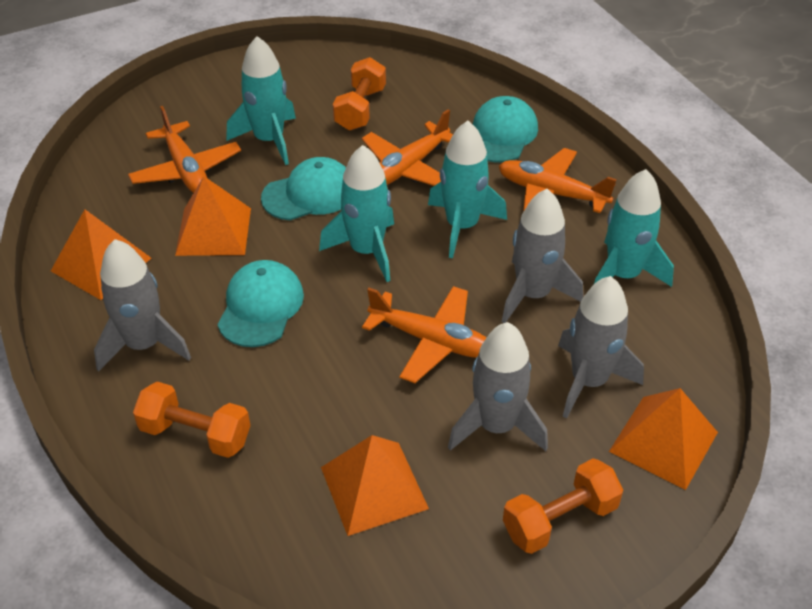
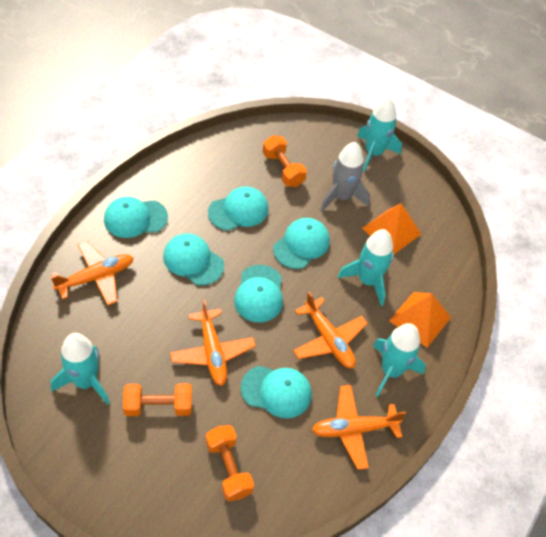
grey rocket: 4 -> 1
orange pyramid: 4 -> 2
turquoise cap: 3 -> 6

